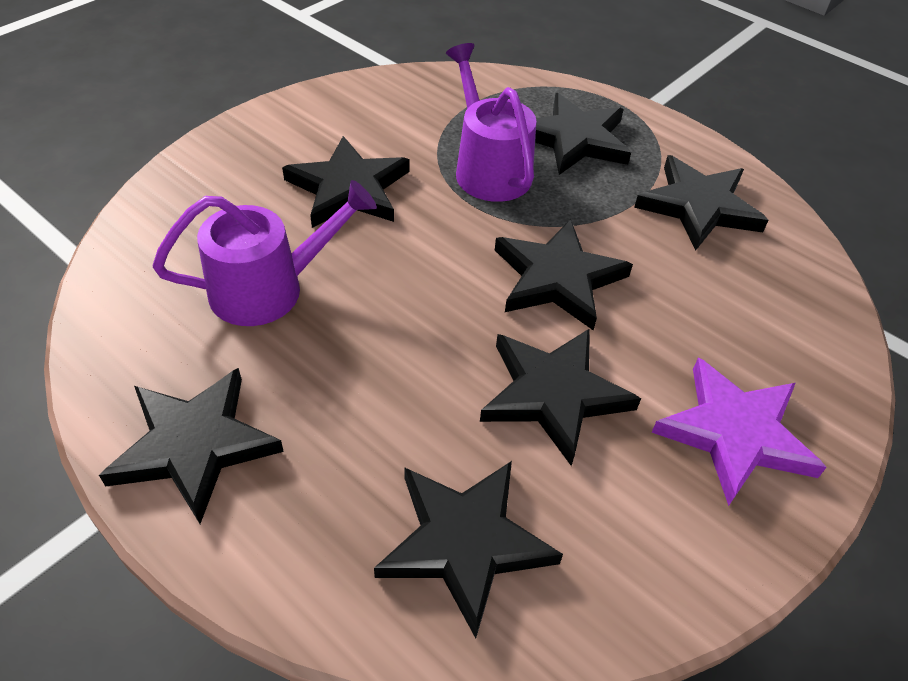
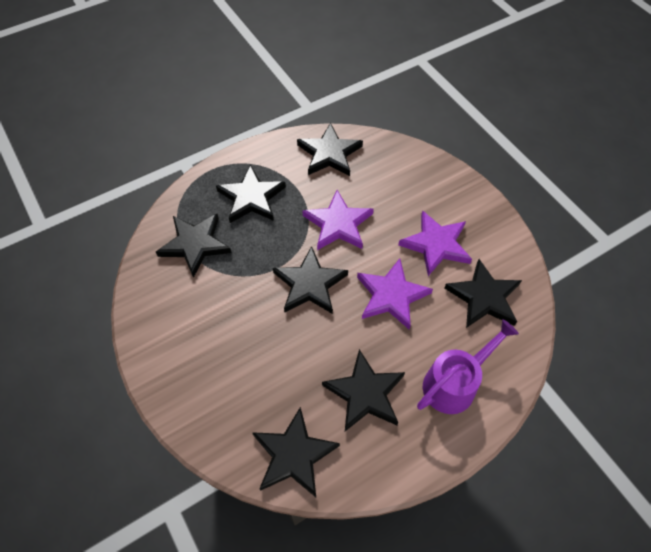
purple star: 1 -> 3
purple watering can: 2 -> 1

